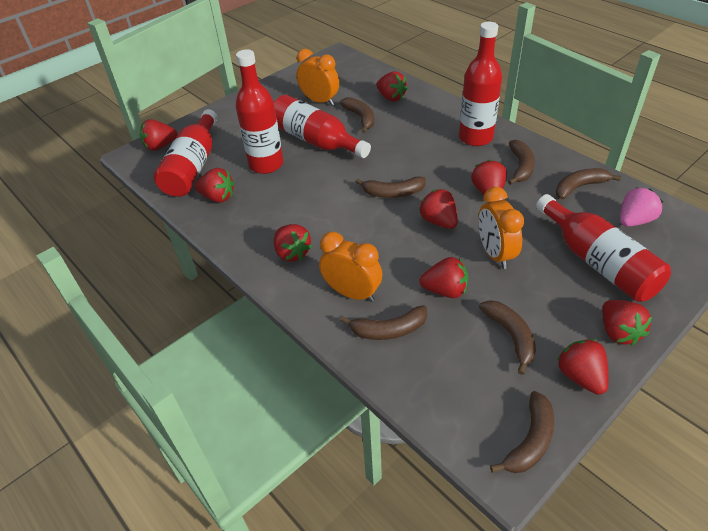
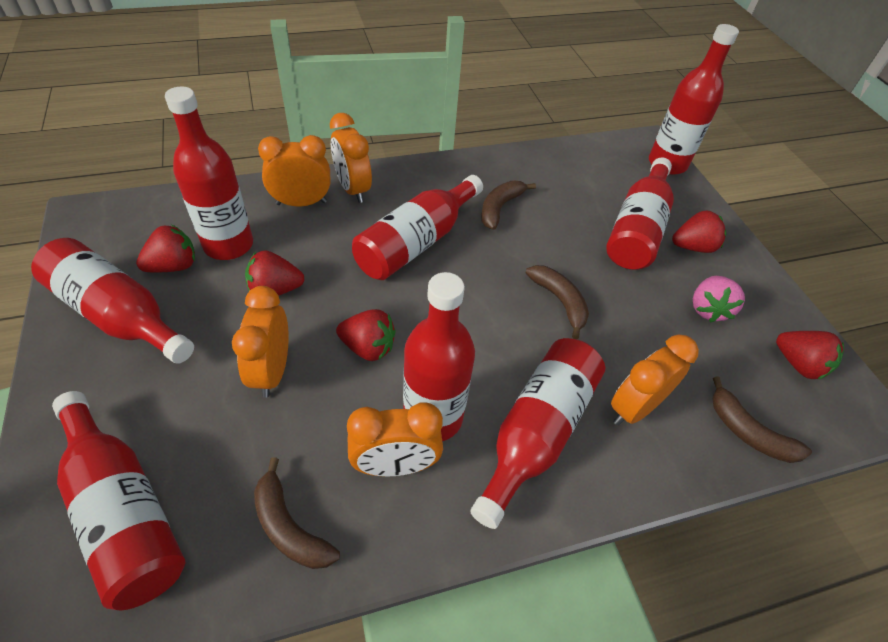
brown banana: 7 -> 4
orange clock: 3 -> 5
red bottle: 5 -> 8
red strawberry: 9 -> 5

